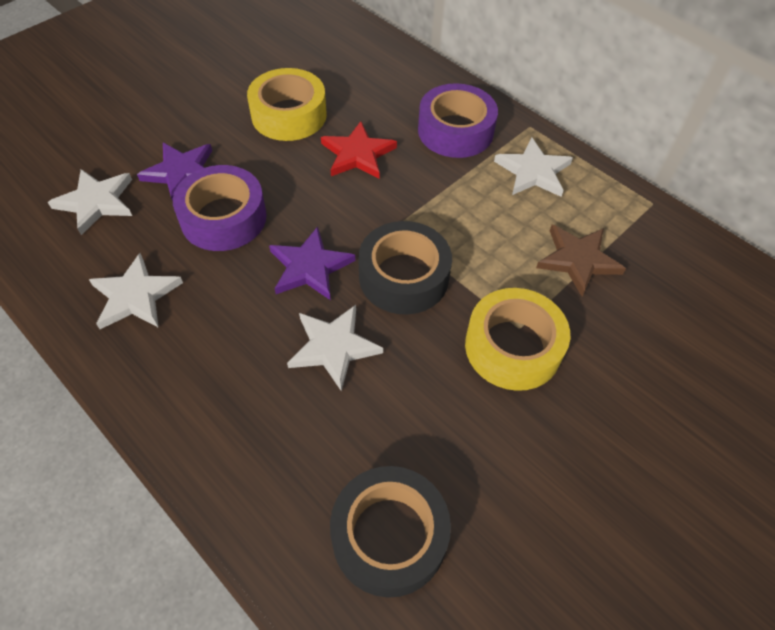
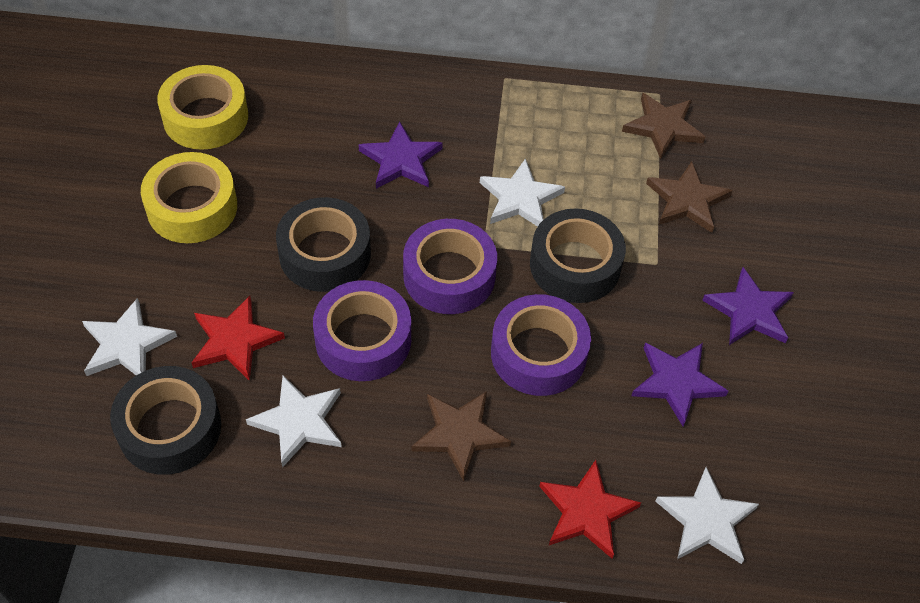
black tape: 2 -> 3
brown star: 1 -> 3
purple star: 2 -> 3
purple tape: 2 -> 3
red star: 1 -> 2

